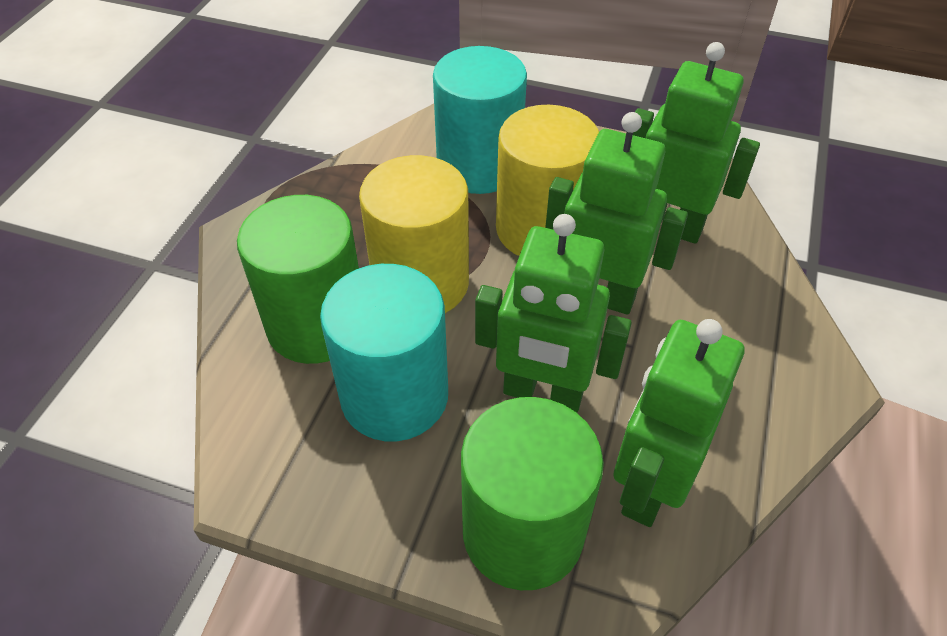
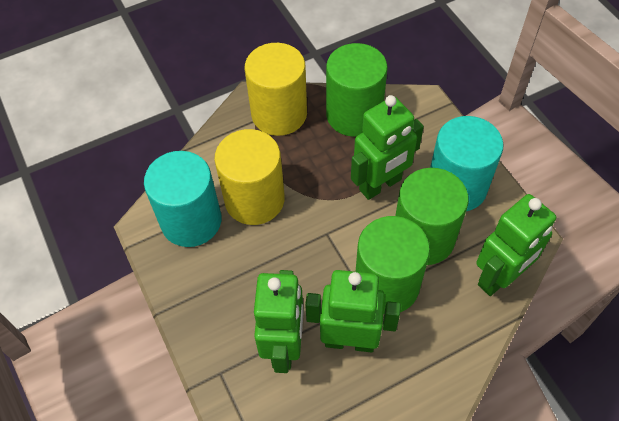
green cylinder: 2 -> 3

